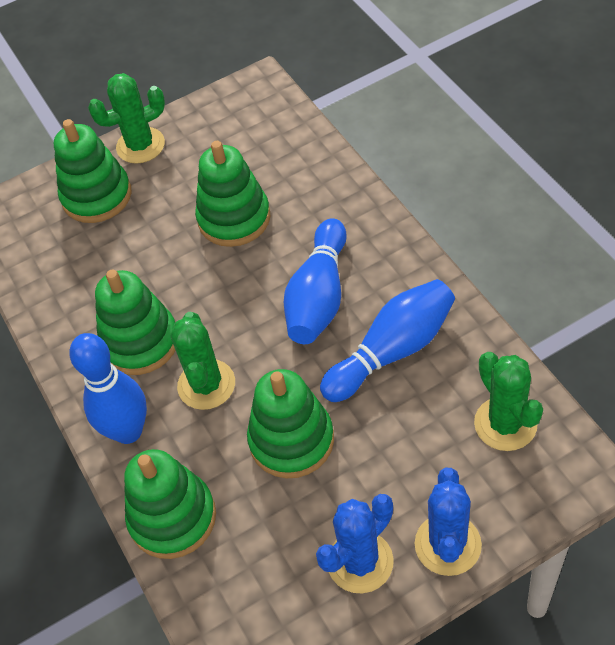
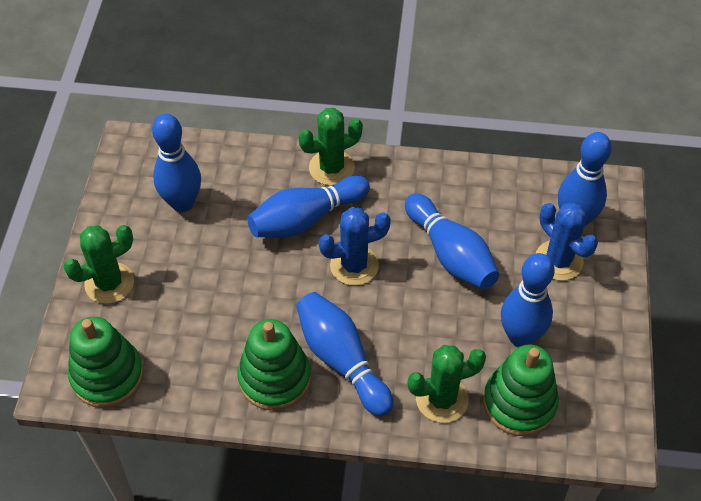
blue bowling pin: 3 -> 6
green stacking toy: 5 -> 3

